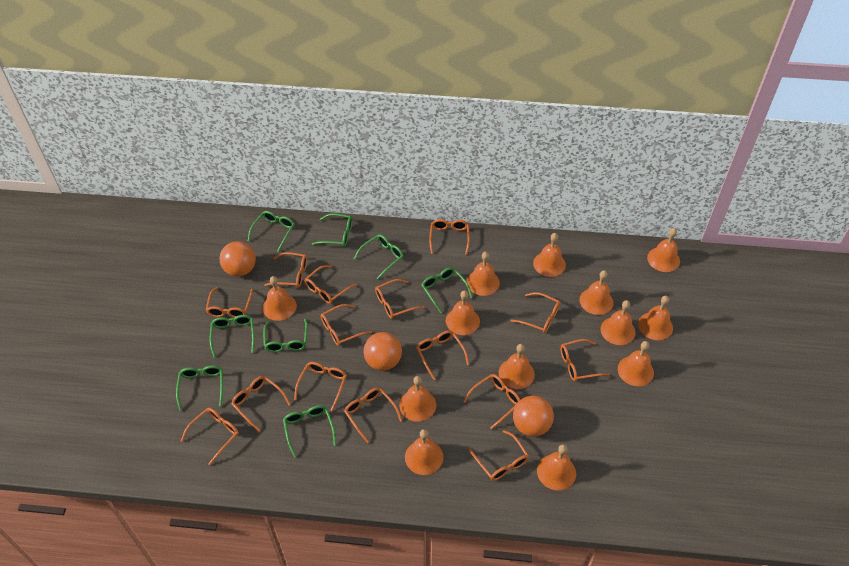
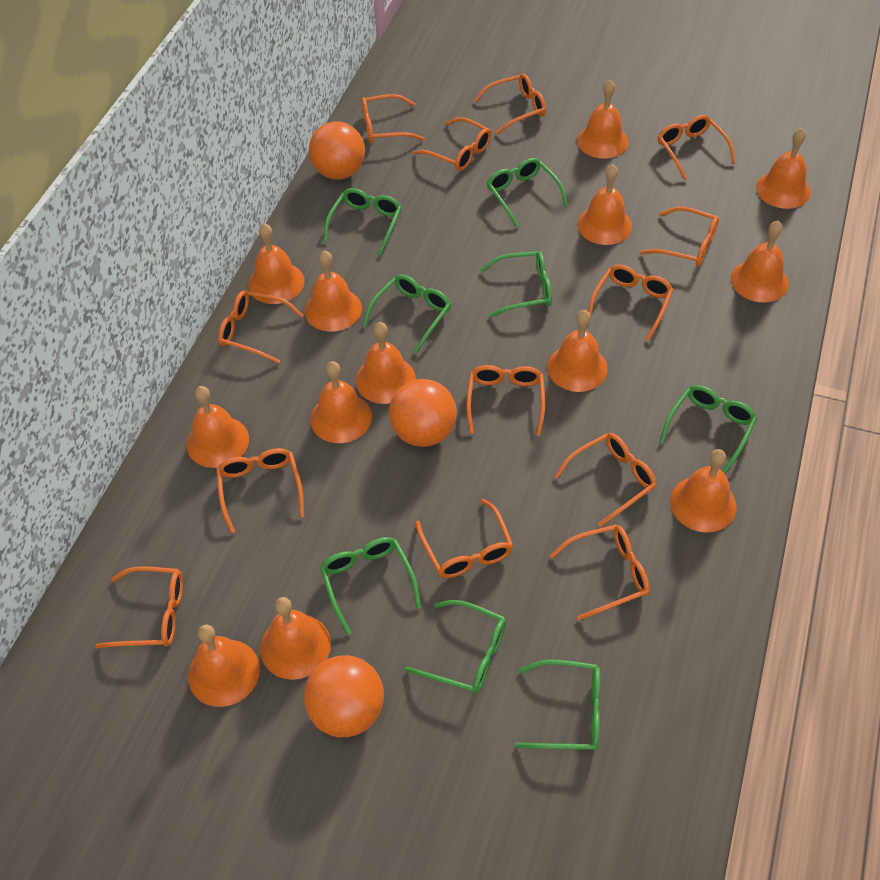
orange glasses: 15 -> 13

